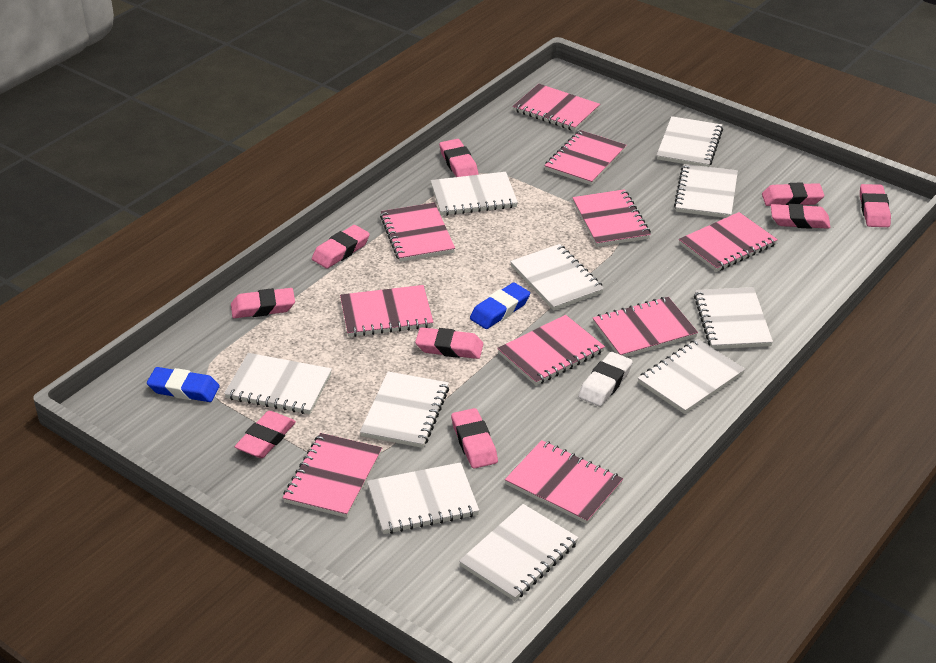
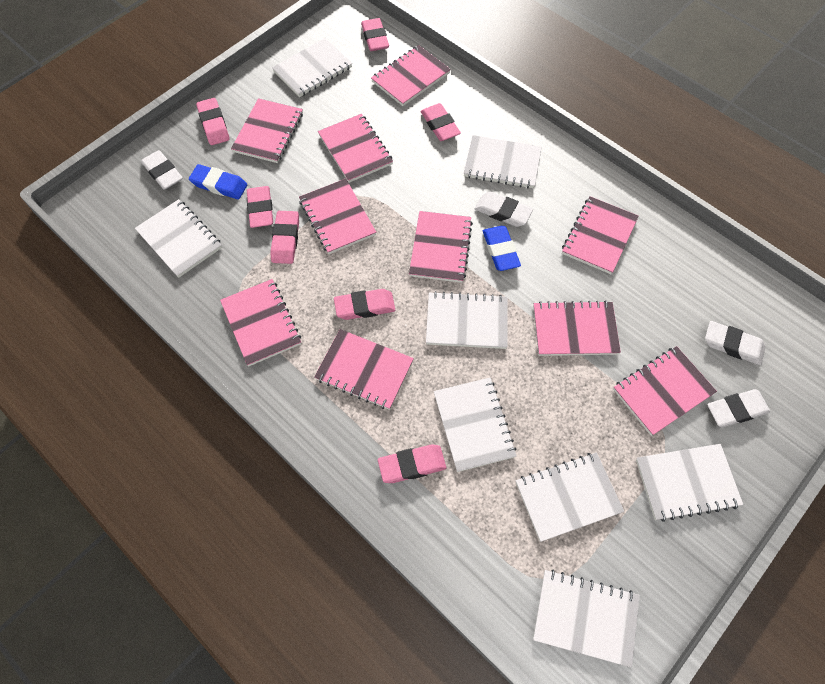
pink eraser: 9 -> 7
white eraser: 1 -> 4
white notebook: 10 -> 8

